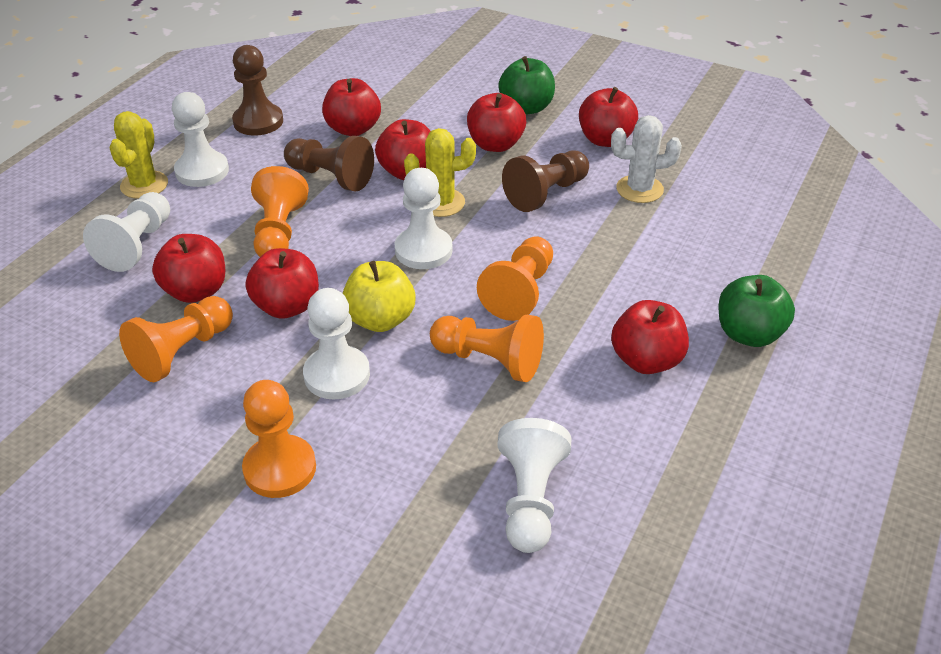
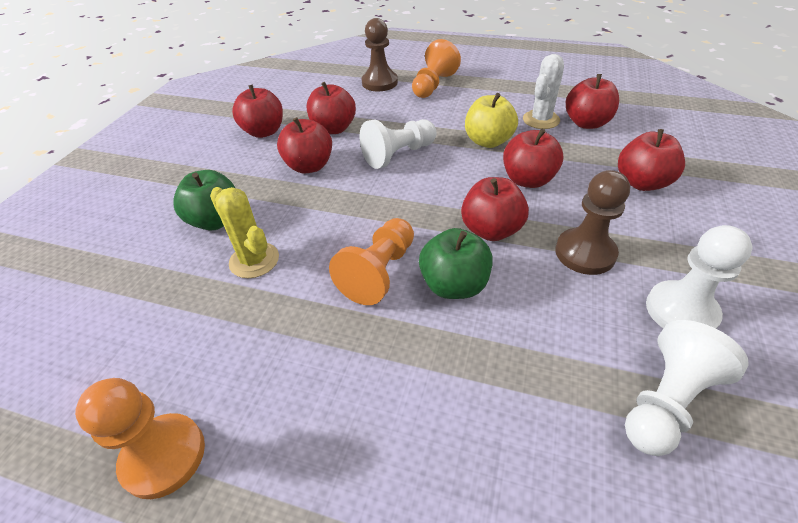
brown pawn: 3 -> 2
orange pawn: 5 -> 3
white pawn: 5 -> 3
yellow cactus: 2 -> 1

